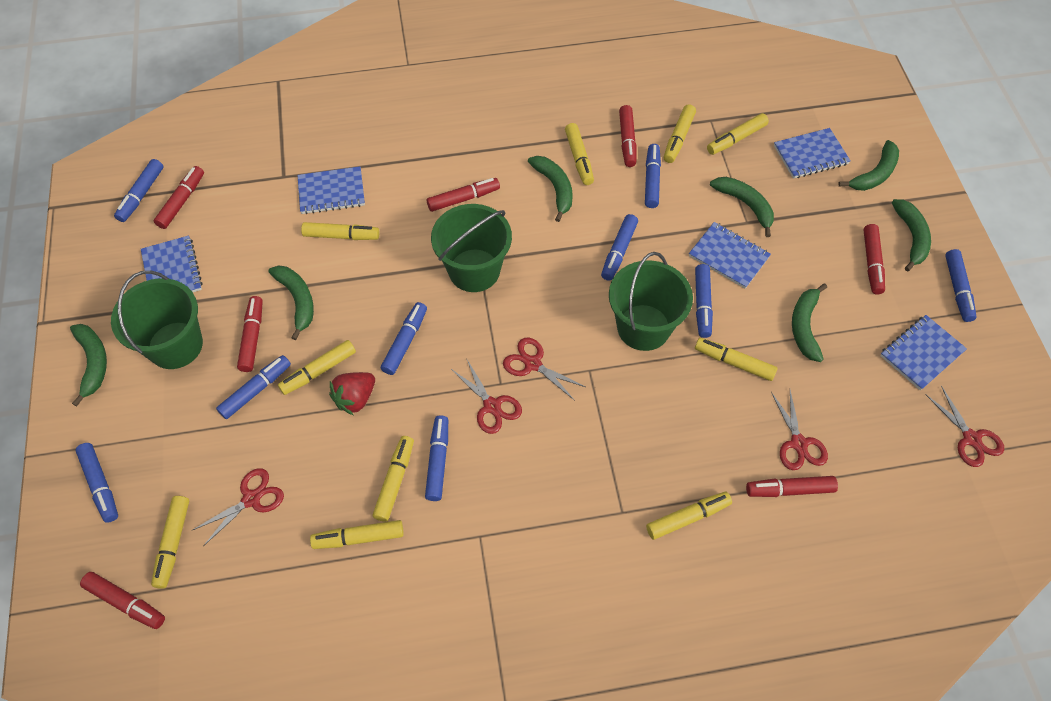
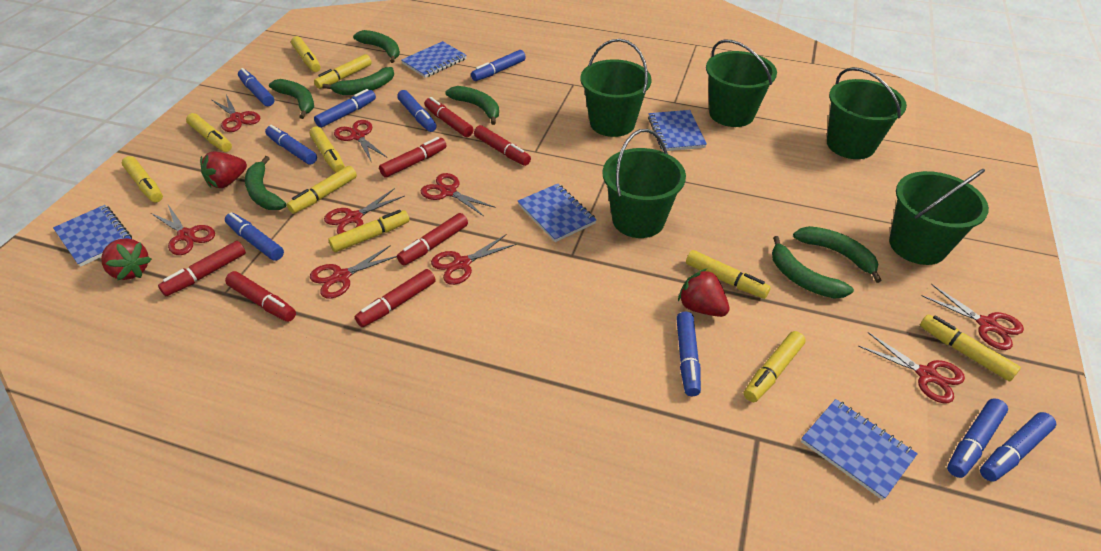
green bucket: 3 -> 5
red scissors: 5 -> 9
red strawberry: 1 -> 3

